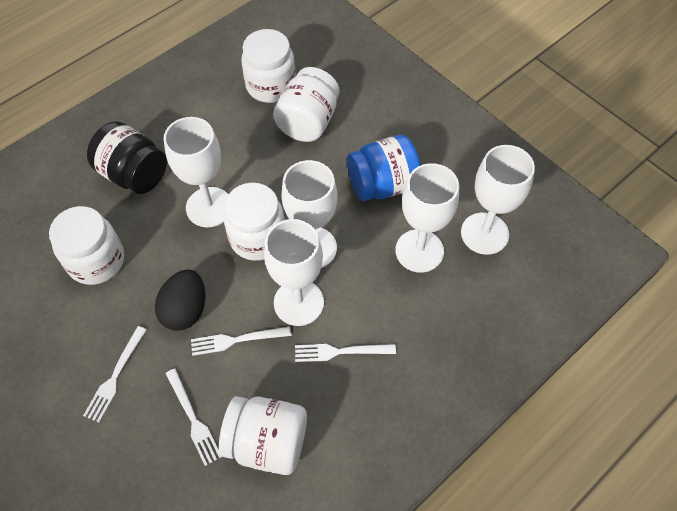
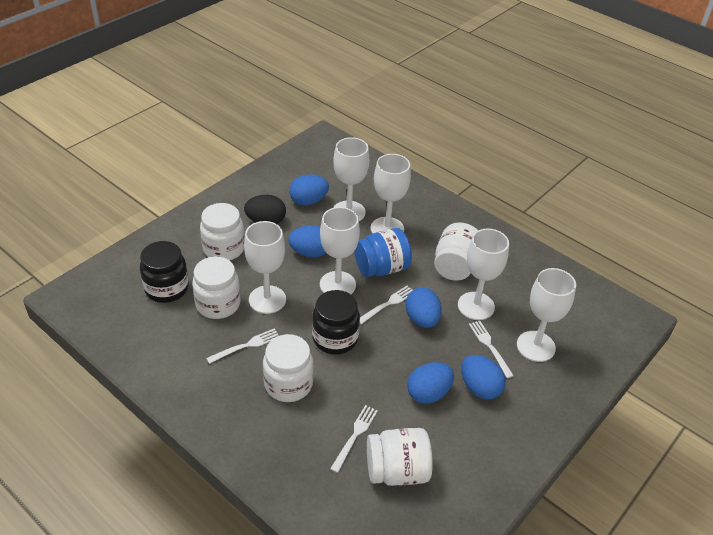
black jar: 1 -> 2
blue egg: 0 -> 5
white goblet: 5 -> 6

